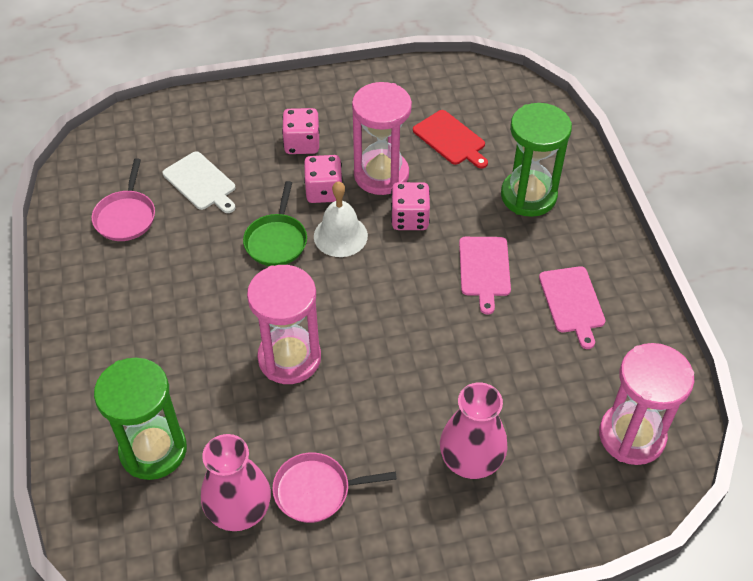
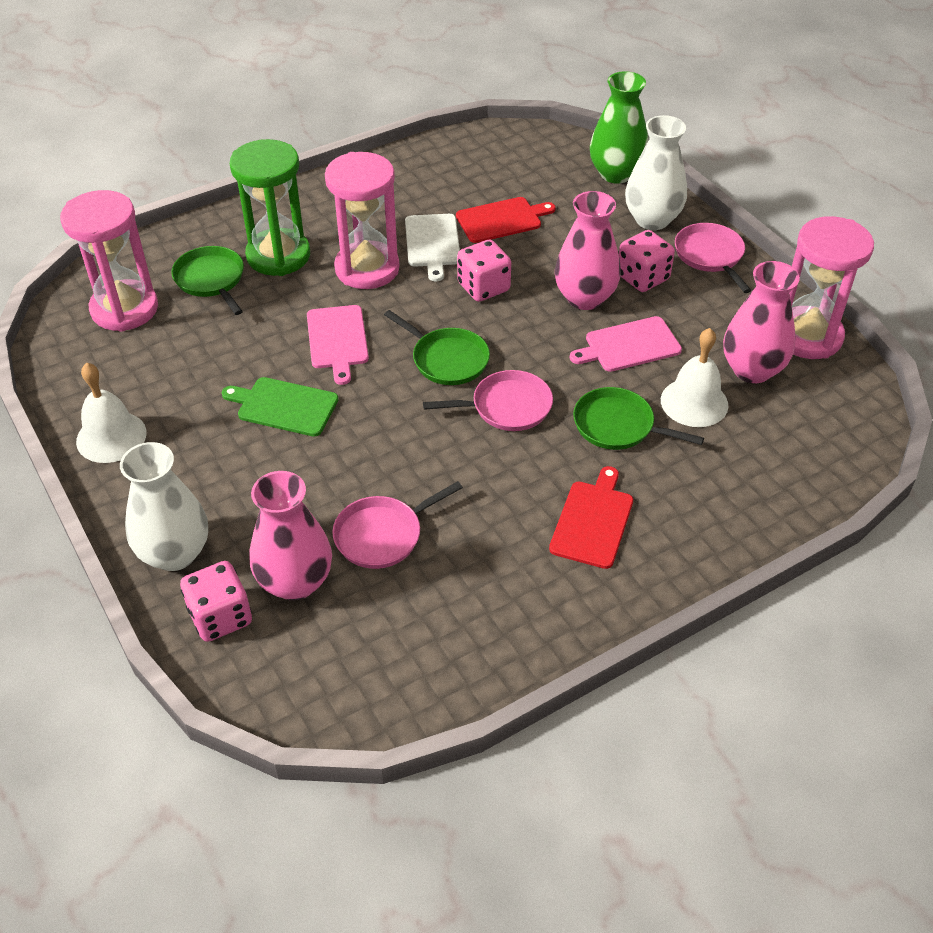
green cutting board: 0 -> 1
green hourglass: 2 -> 1
green pan: 1 -> 3
green vase: 0 -> 1
pink pan: 2 -> 3
pink vase: 2 -> 3
red cutting board: 1 -> 2
white bell: 1 -> 2
white vase: 0 -> 2

